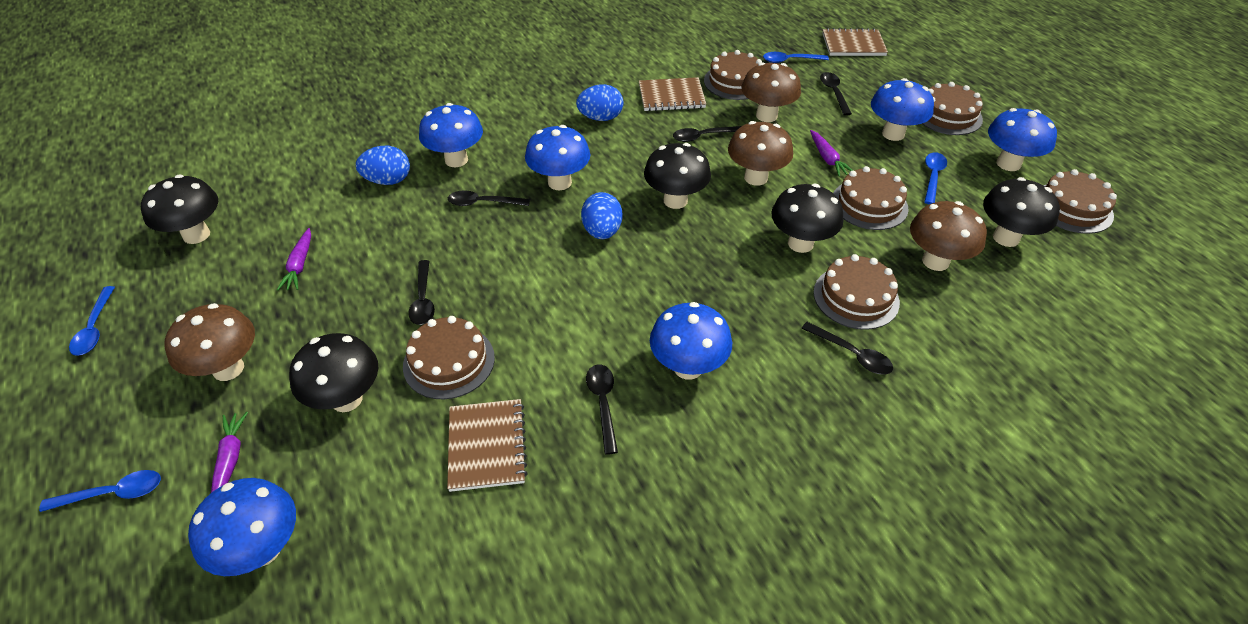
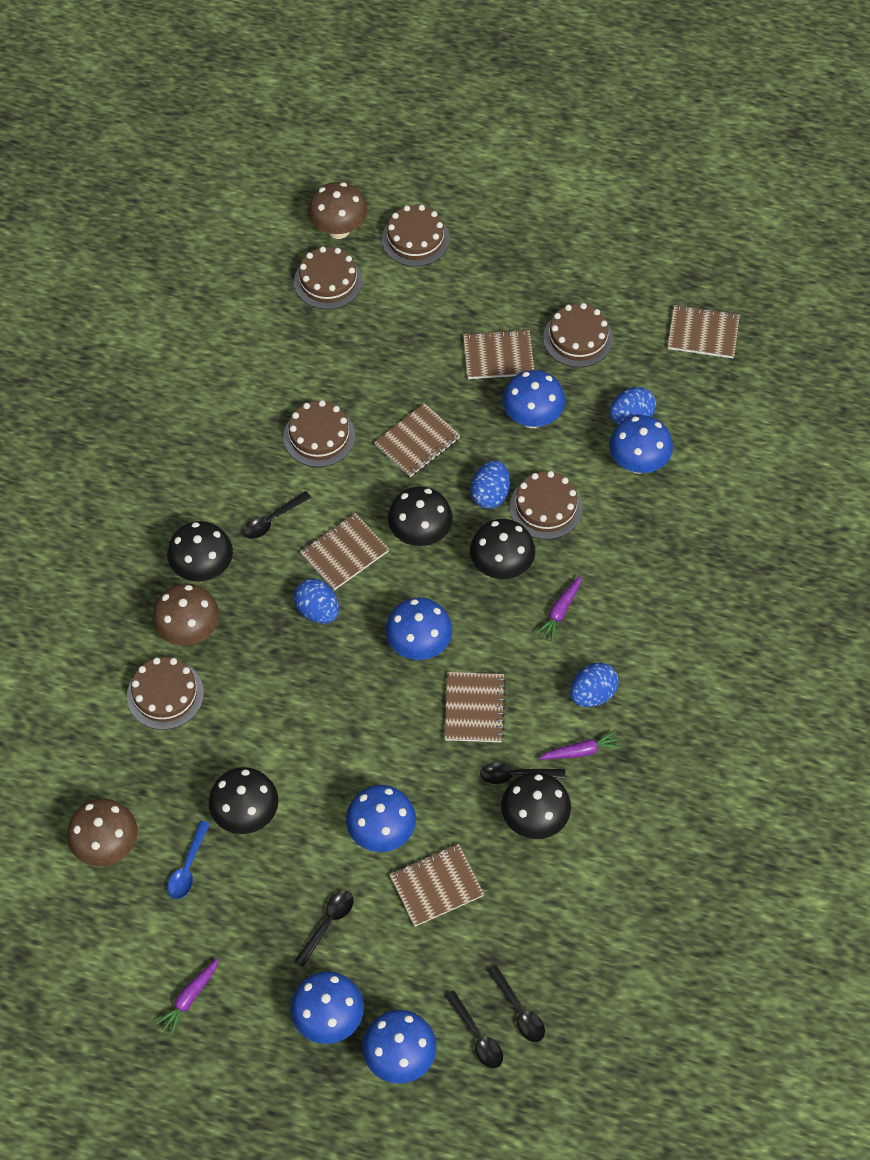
black spoon: 6 -> 5
blue egg: 3 -> 4
blue spoon: 4 -> 1
brown mushroom: 4 -> 3
brown notebook: 3 -> 6

